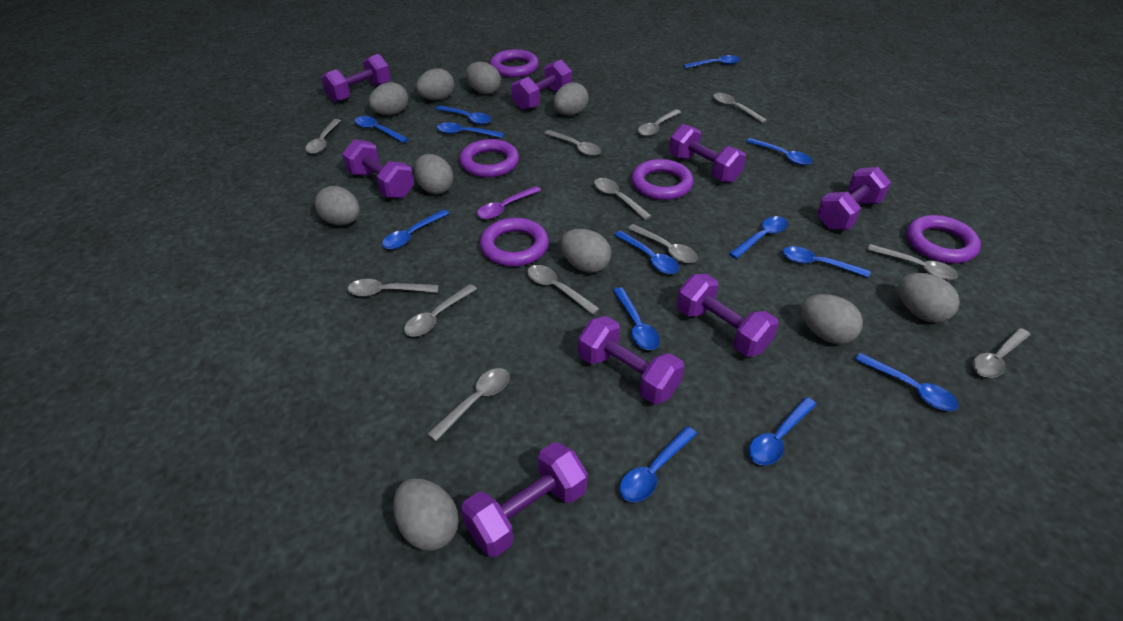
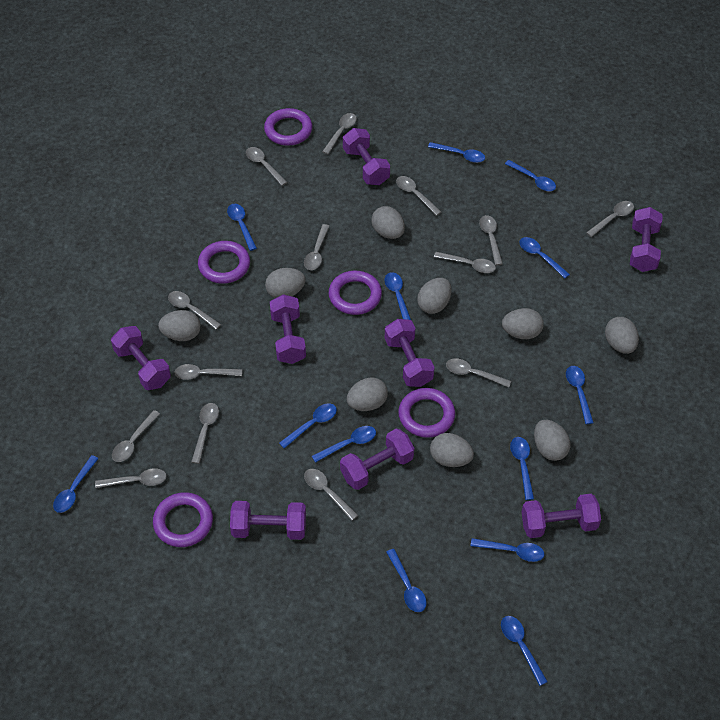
grey egg: 10 -> 9
grey spoon: 12 -> 14
purple spoon: 1 -> 0

